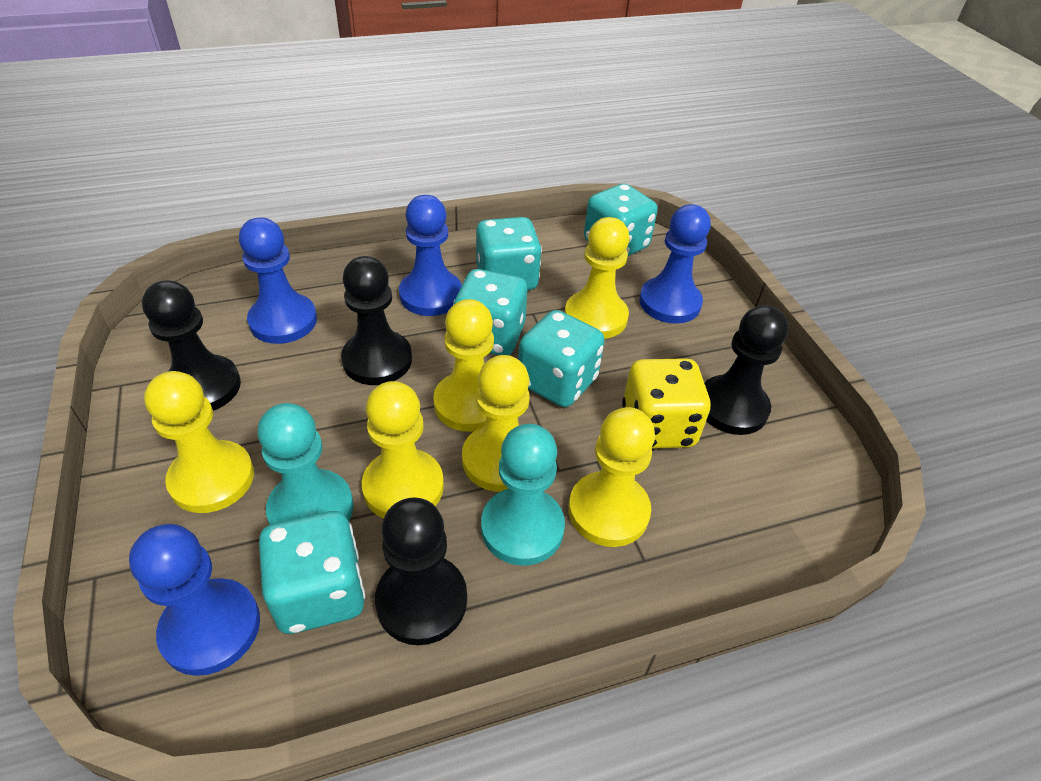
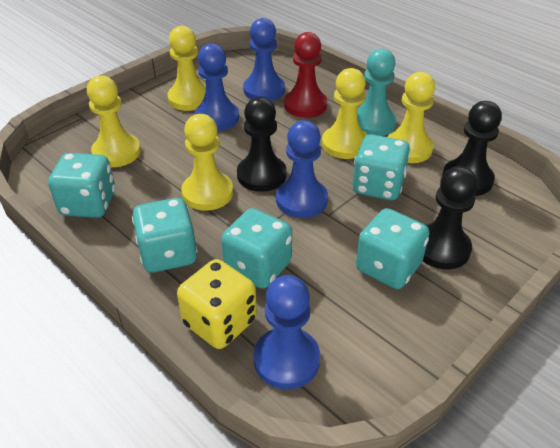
black pawn: 4 -> 3
red pawn: 0 -> 1
turquoise pawn: 2 -> 1
yellow pawn: 6 -> 5

